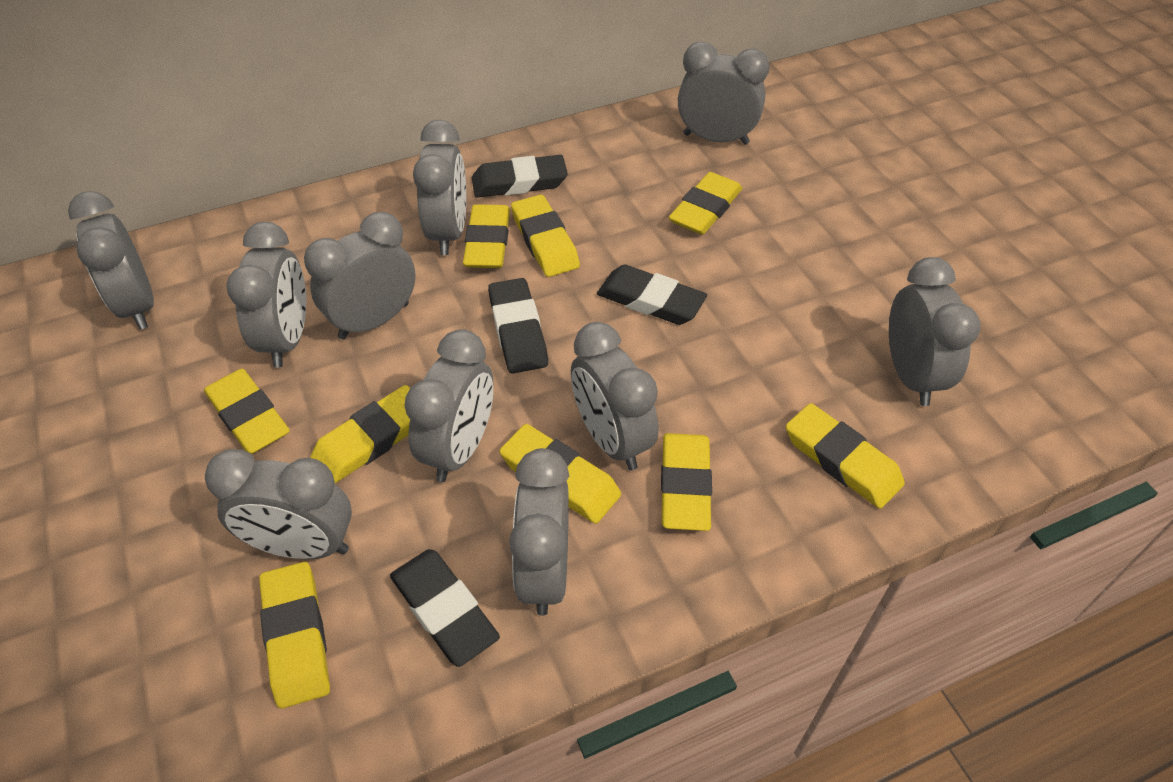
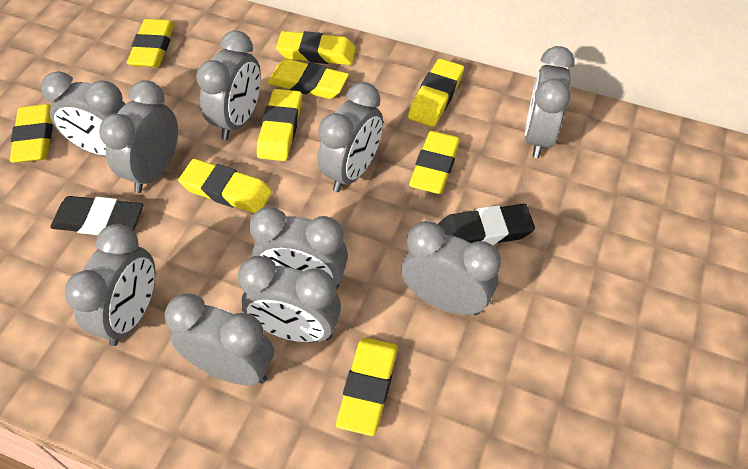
black eraser: 4 -> 2

